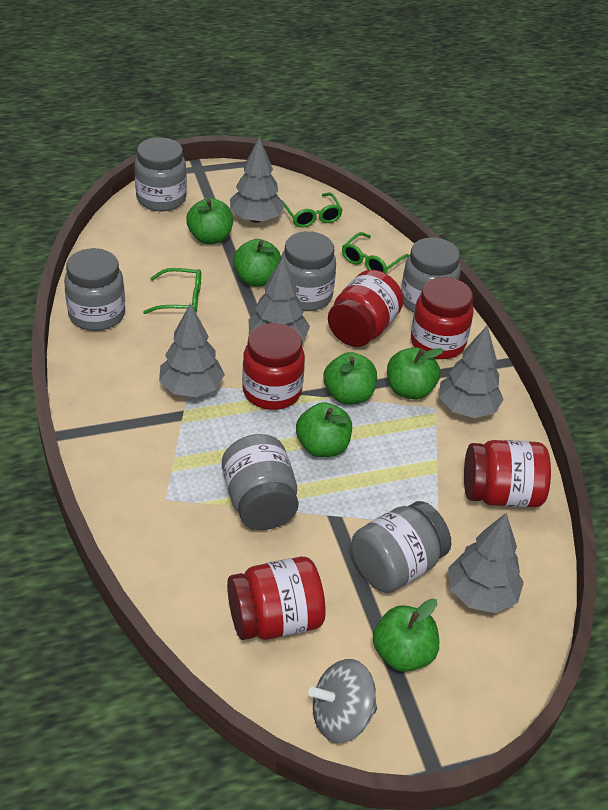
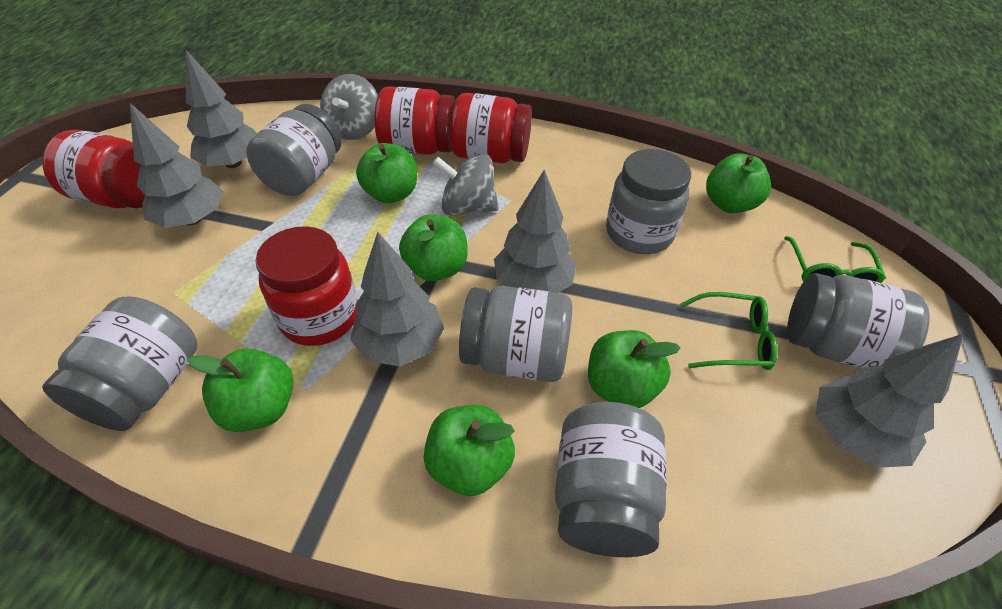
green glasses: 3 -> 2
grey spinning top: 1 -> 2
red jar: 5 -> 4

